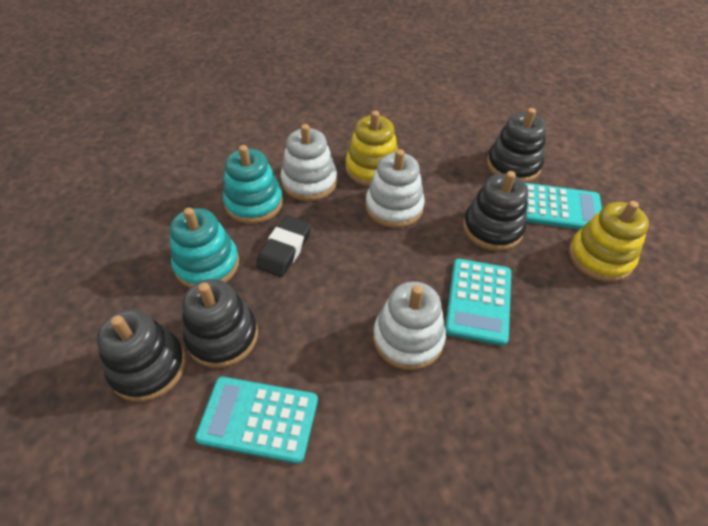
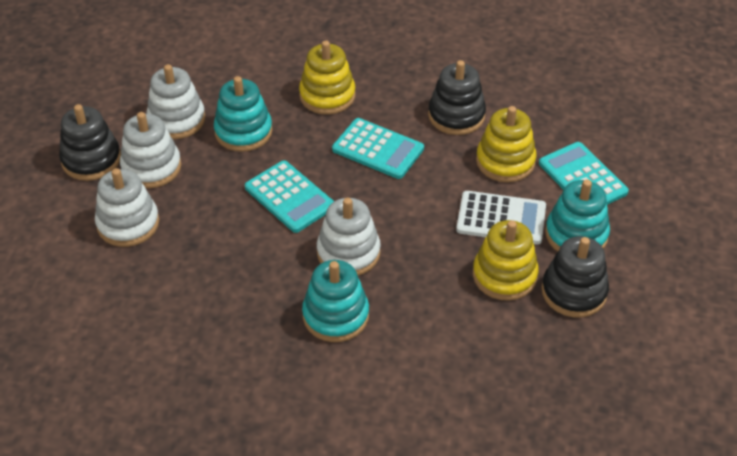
black eraser: 1 -> 0
black stacking toy: 4 -> 3
turquoise stacking toy: 2 -> 3
white calculator: 0 -> 1
white stacking toy: 3 -> 4
yellow stacking toy: 2 -> 3

